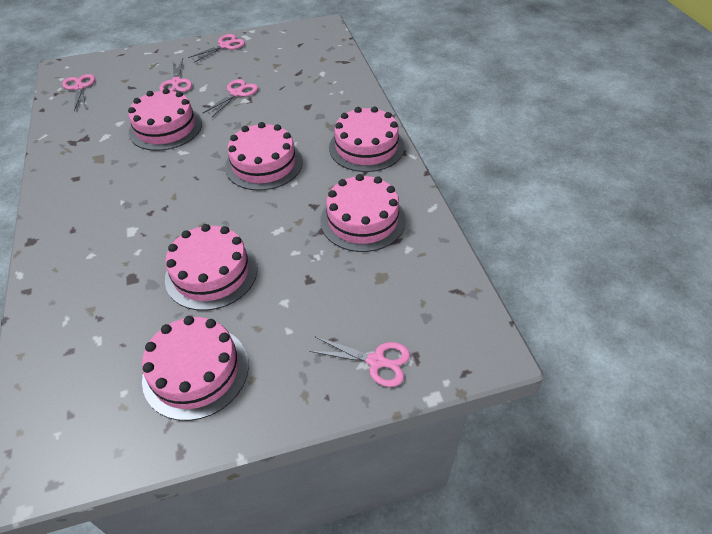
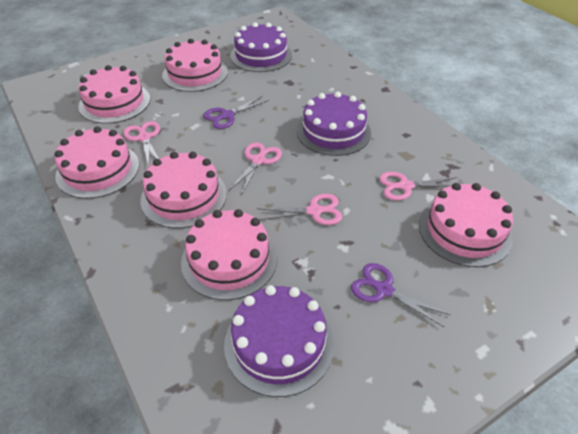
pink scissors: 5 -> 4
purple cake: 0 -> 3
purple scissors: 0 -> 2

